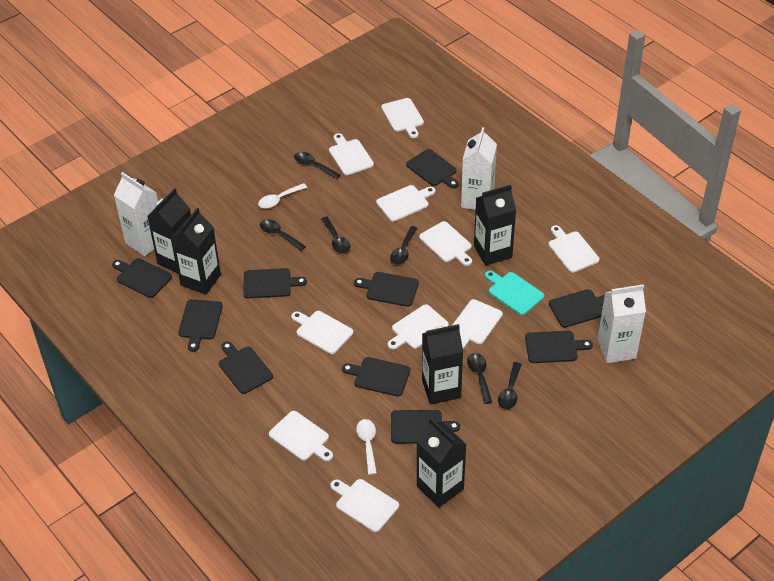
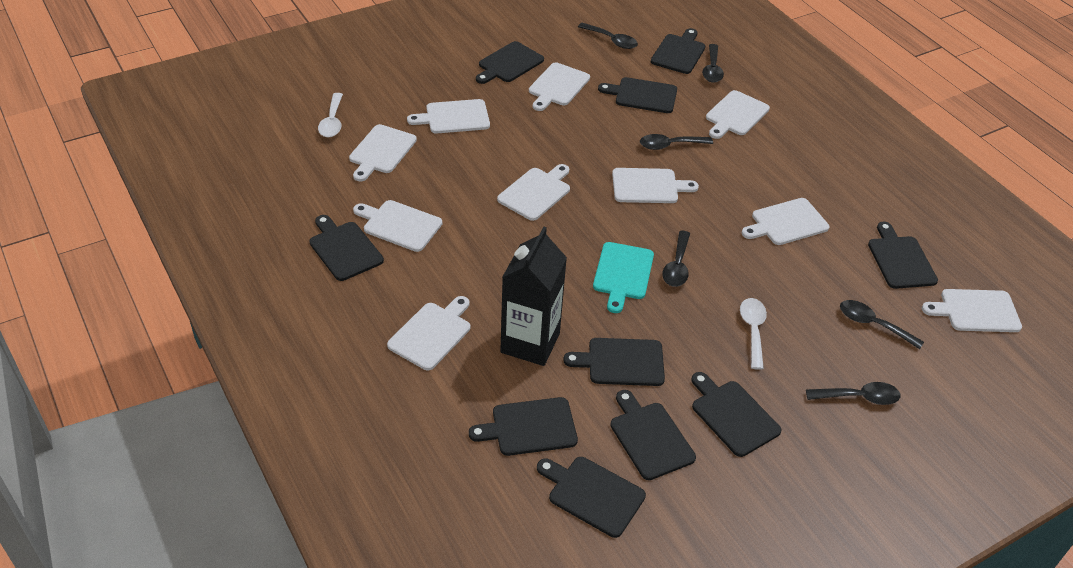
black carton: 5 -> 1
white carton: 3 -> 0

